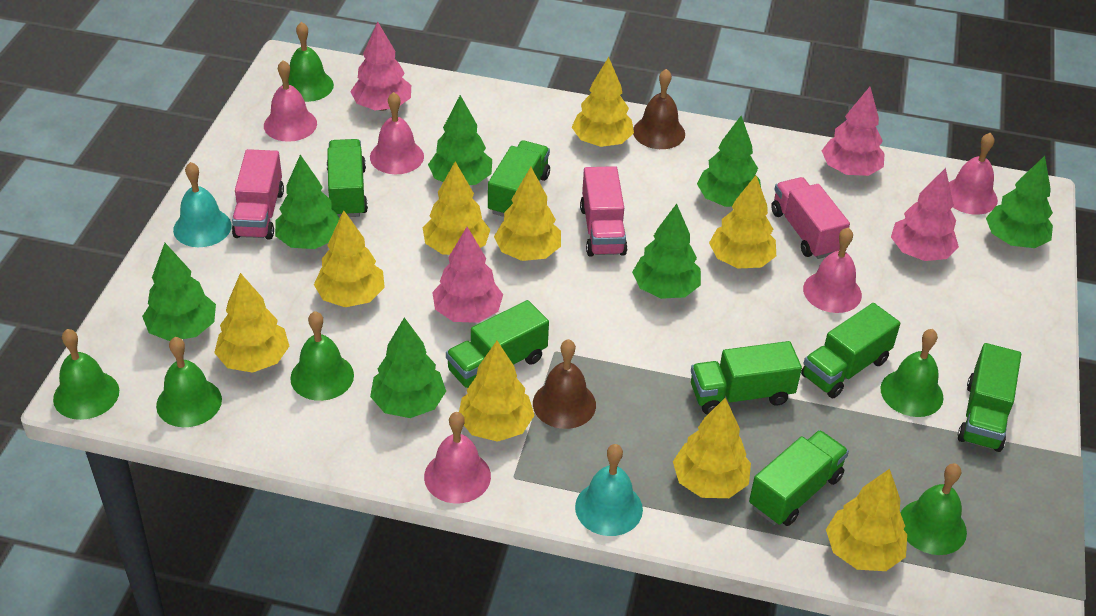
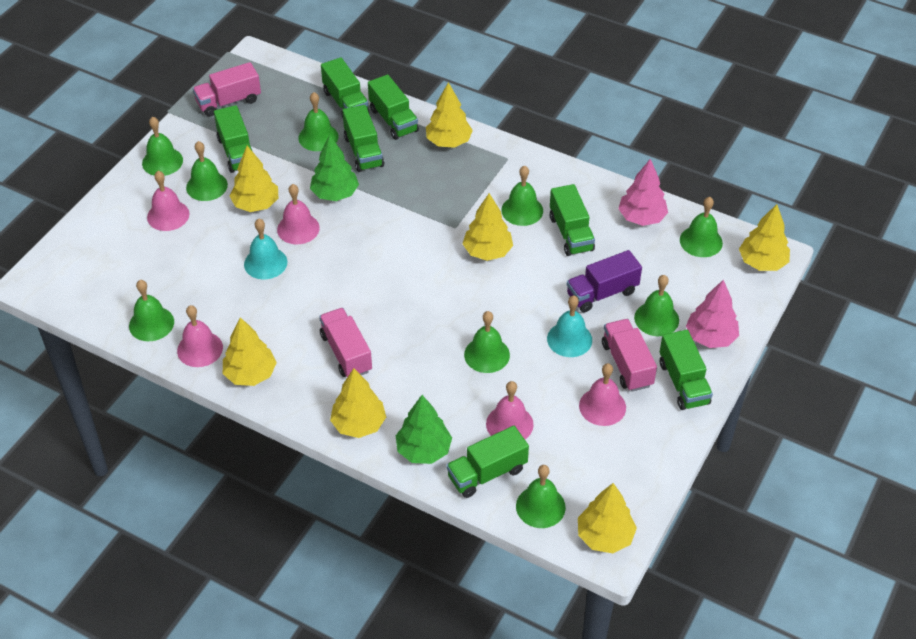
brown bell: 2 -> 0
green bell: 6 -> 9
green tree: 7 -> 2
pink tree: 4 -> 2
purple truck: 0 -> 1
yellow tree: 9 -> 7

